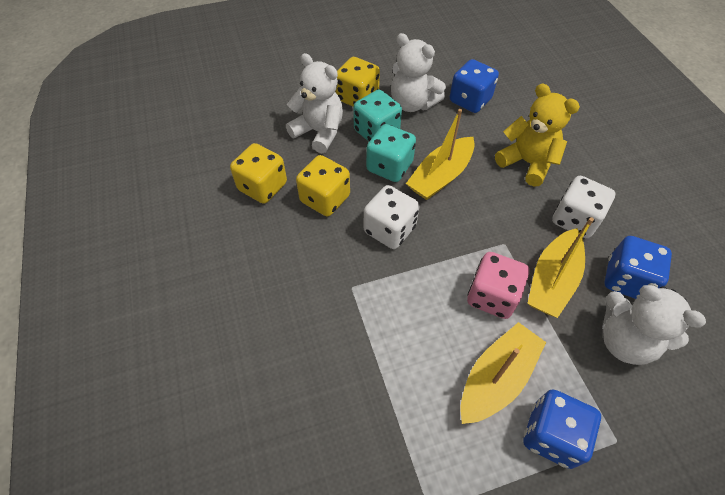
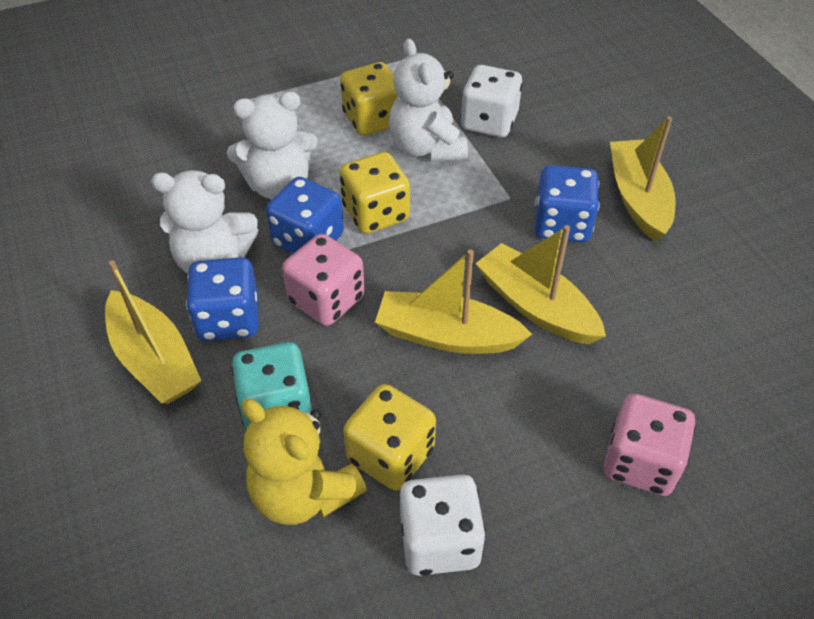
pink dice: 1 -> 2
turquoise dice: 2 -> 1
yellow boat: 3 -> 4

